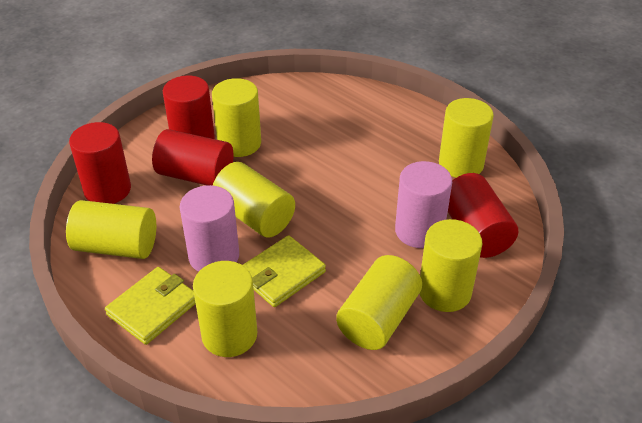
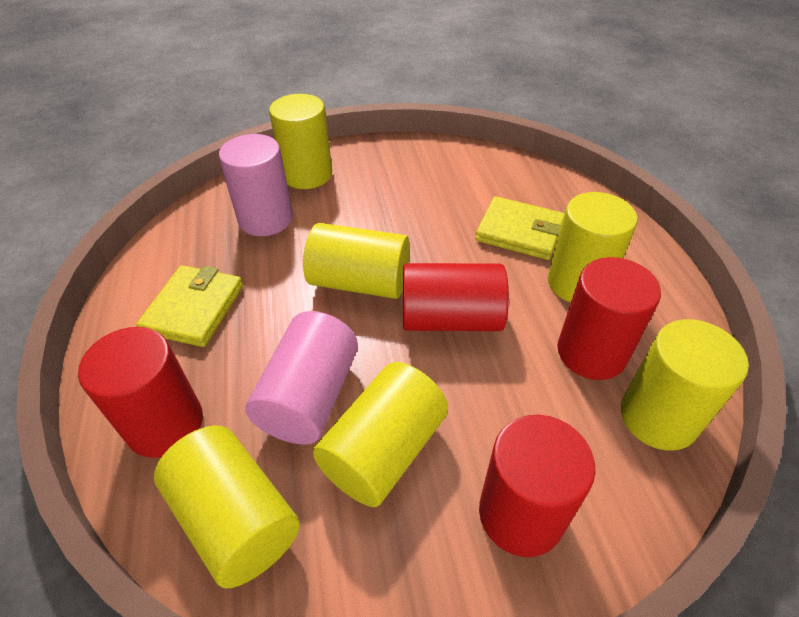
yellow cylinder: 7 -> 6

